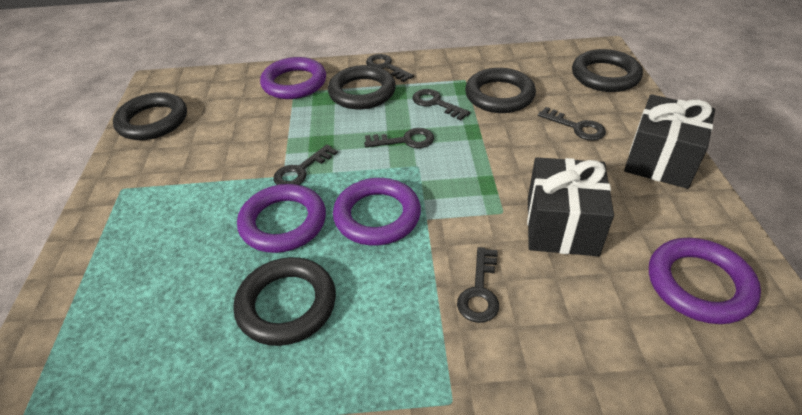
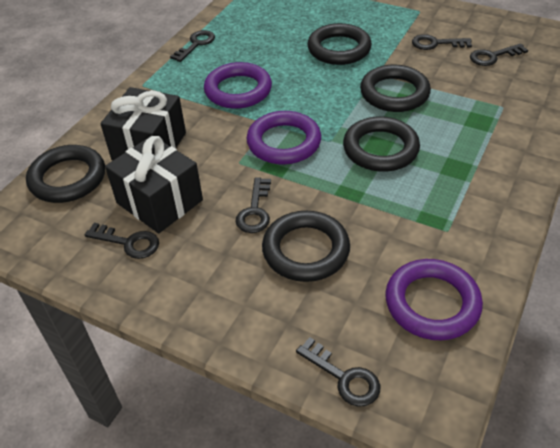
purple ring: 4 -> 3

